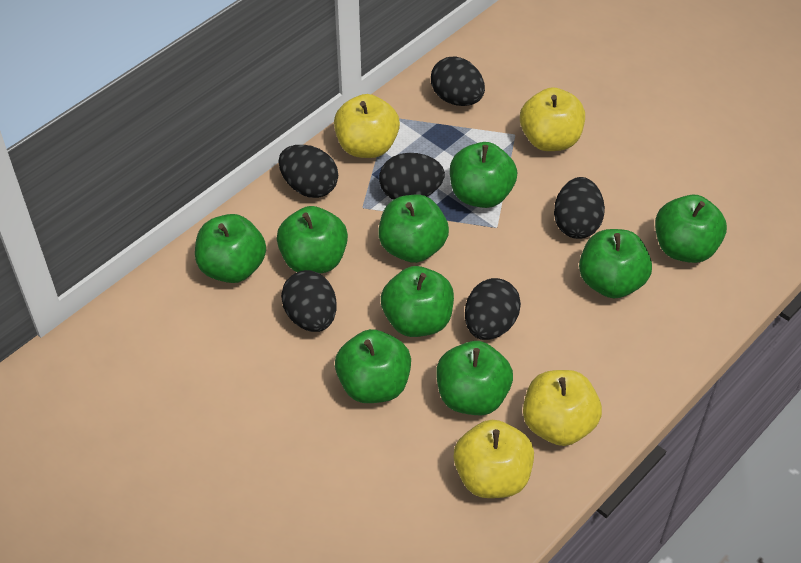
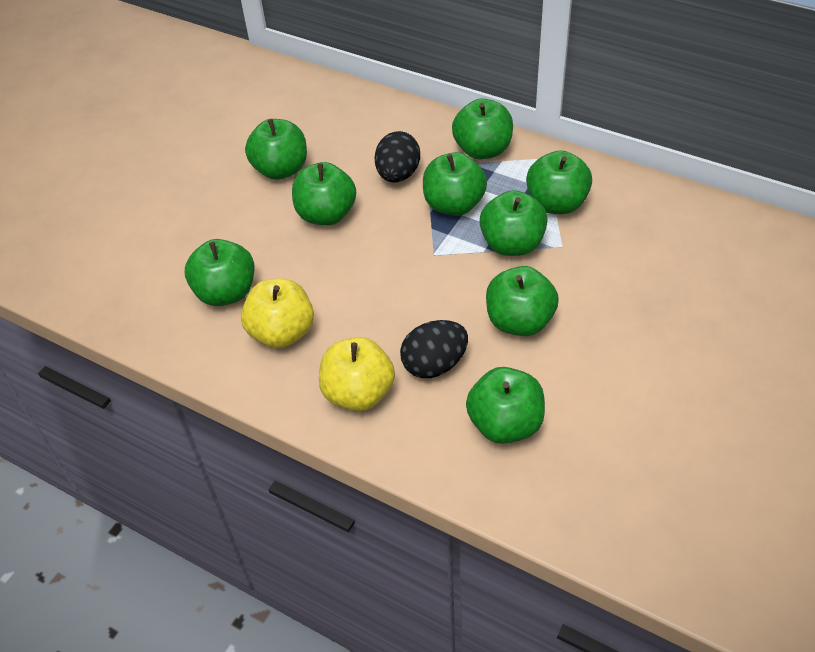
black egg: 6 -> 2
yellow apple: 4 -> 2

